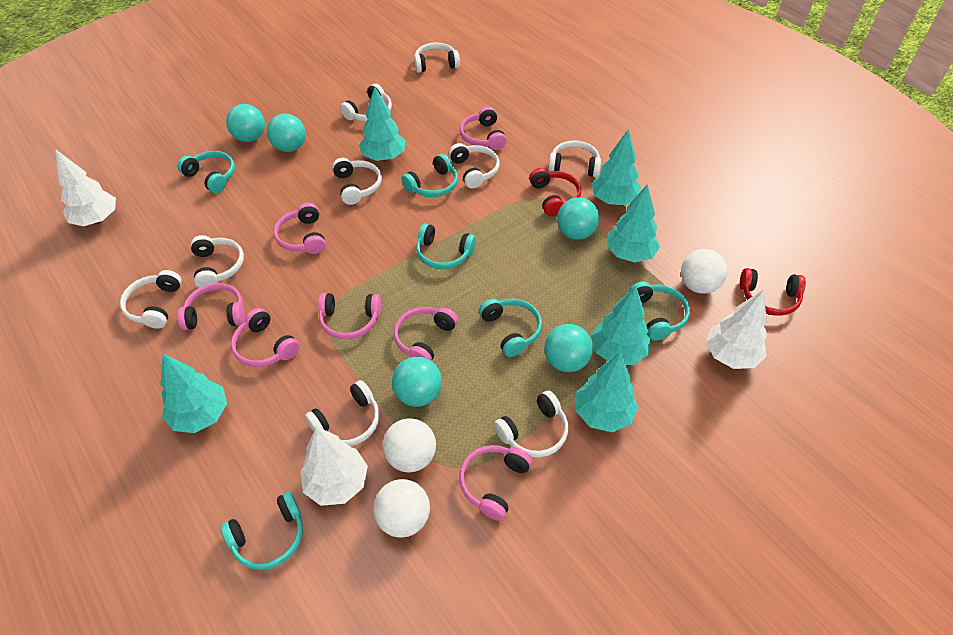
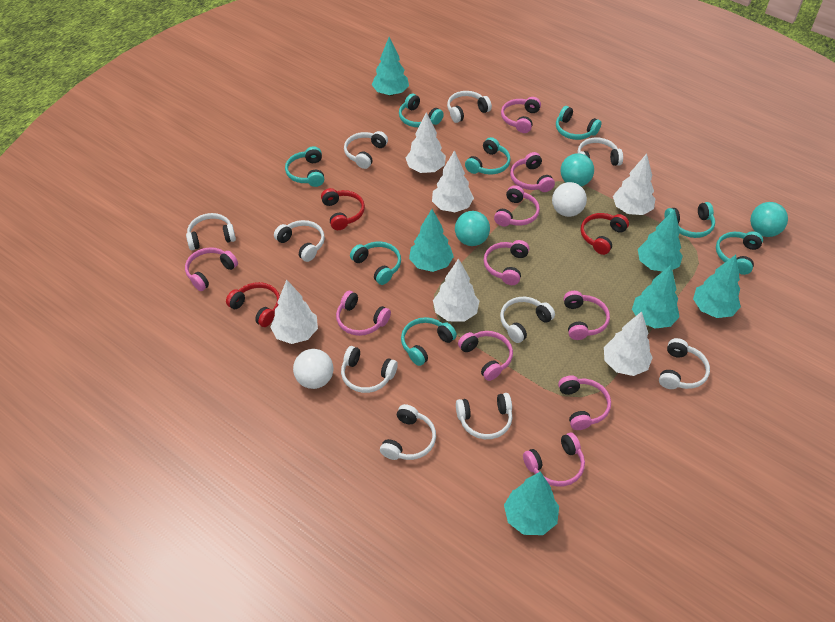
pink headphones: 7 -> 10
red headphones: 2 -> 3
turquoise ball: 5 -> 3
turquoise headphones: 6 -> 8
white ball: 3 -> 2
white headphones: 9 -> 10
white tree: 3 -> 6

